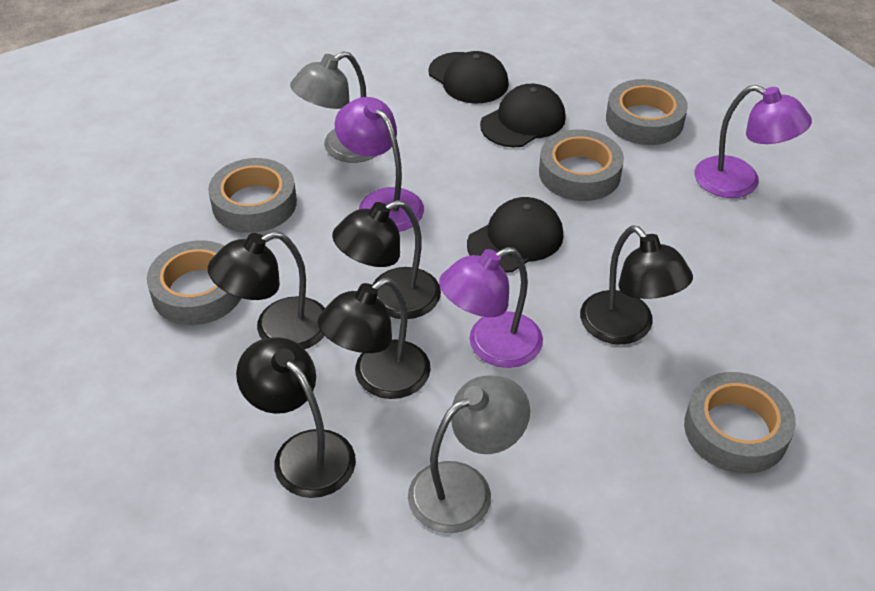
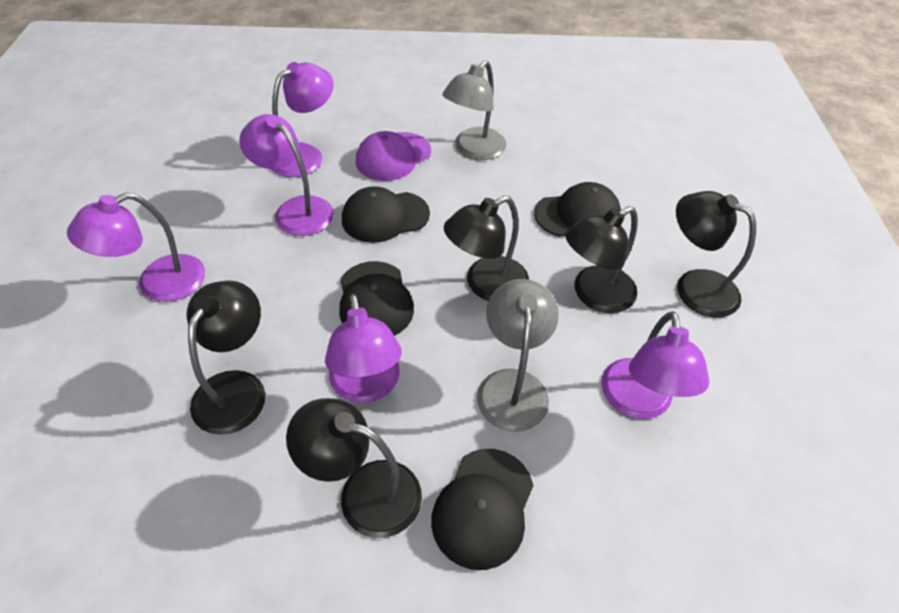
black cap: 3 -> 4
grey tape: 5 -> 0
purple cap: 0 -> 1
purple lamp: 3 -> 5

